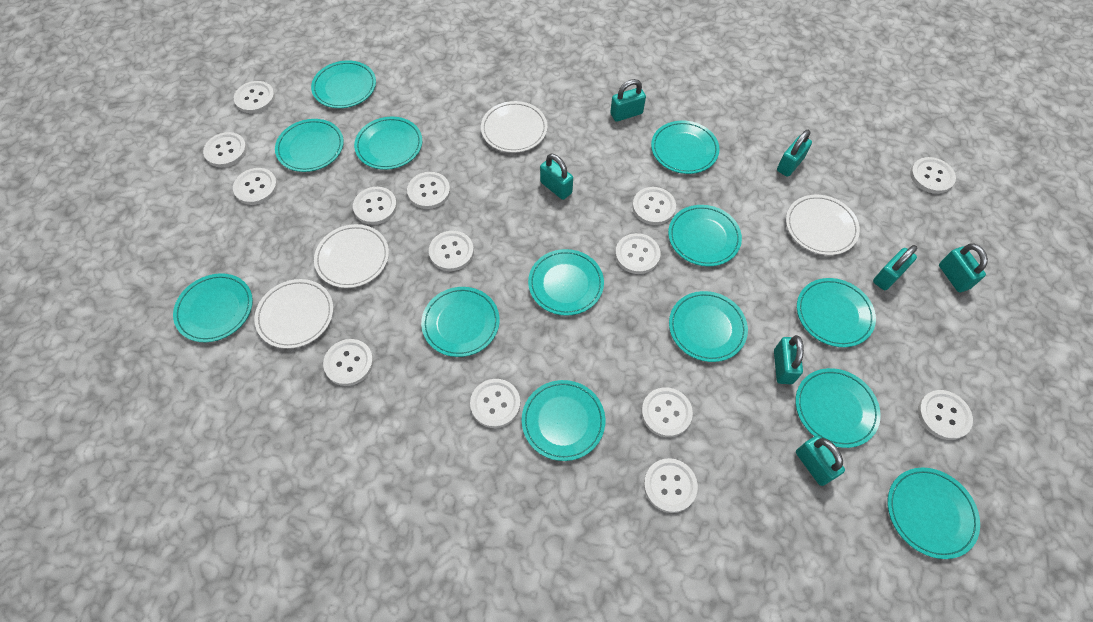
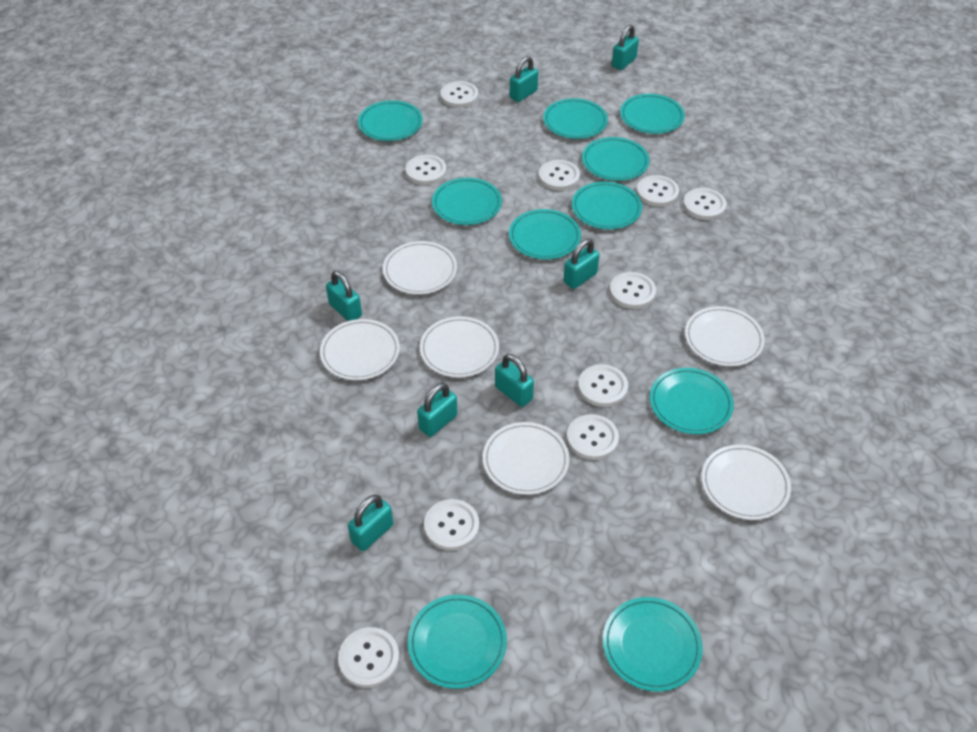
turquoise plate: 13 -> 10
white button: 14 -> 10
white plate: 4 -> 6

